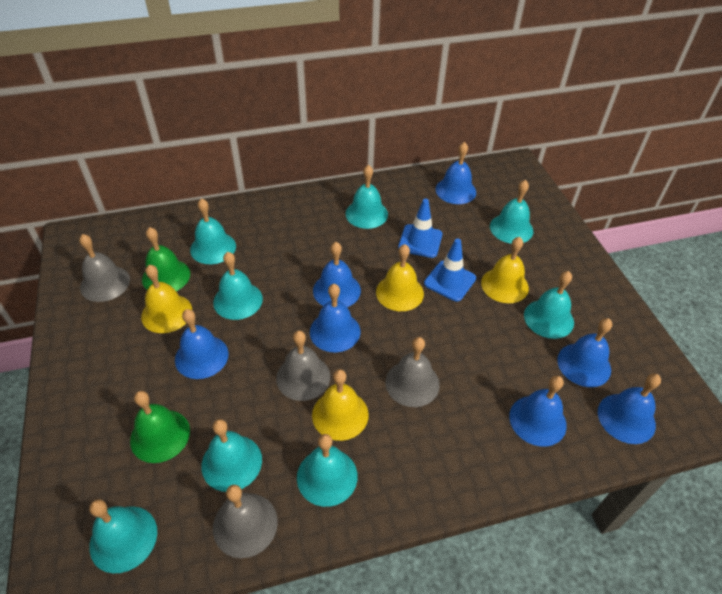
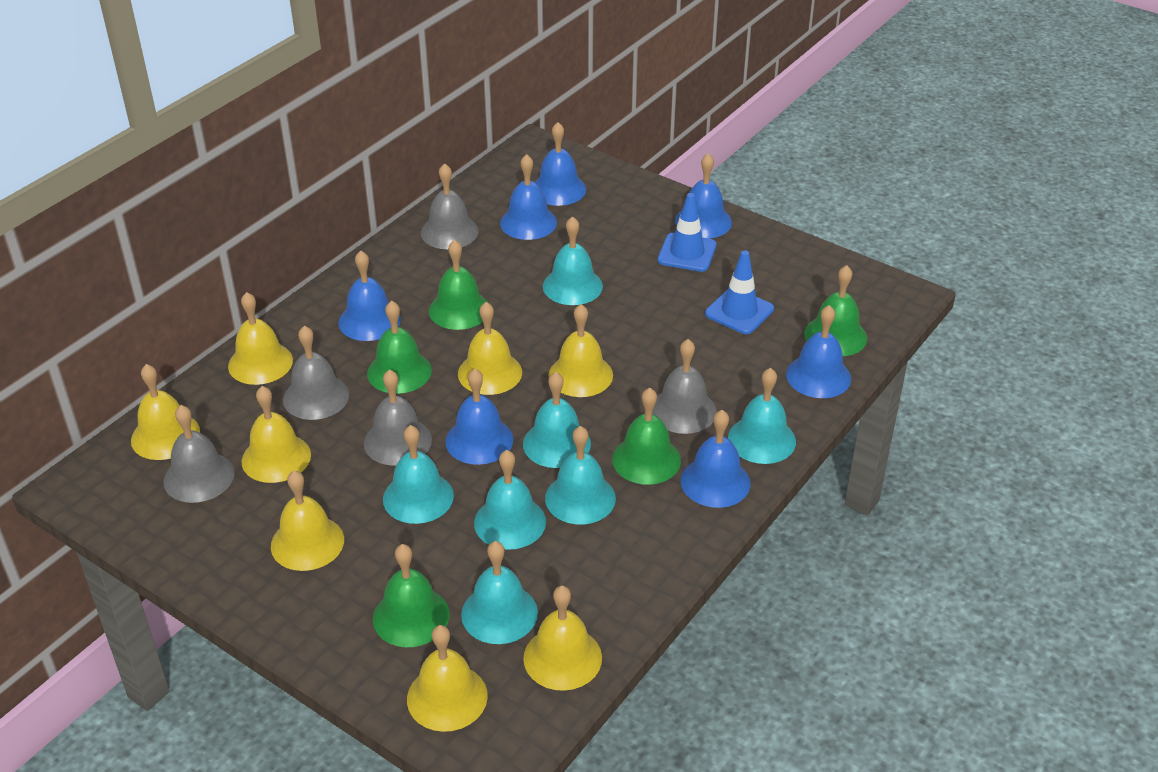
green bell: 2 -> 5
grey bell: 4 -> 5
turquoise bell: 8 -> 7
yellow bell: 4 -> 8

